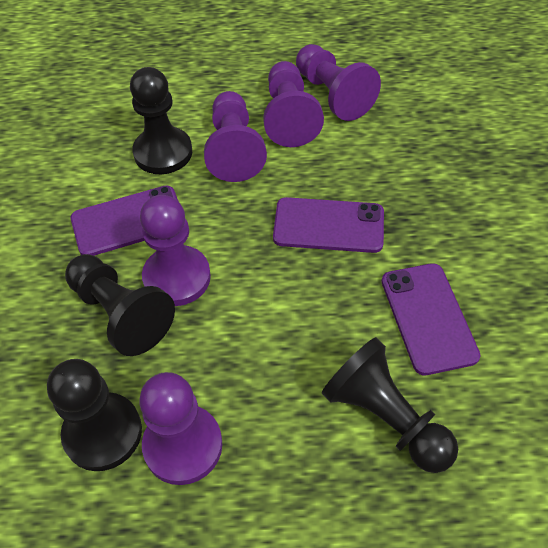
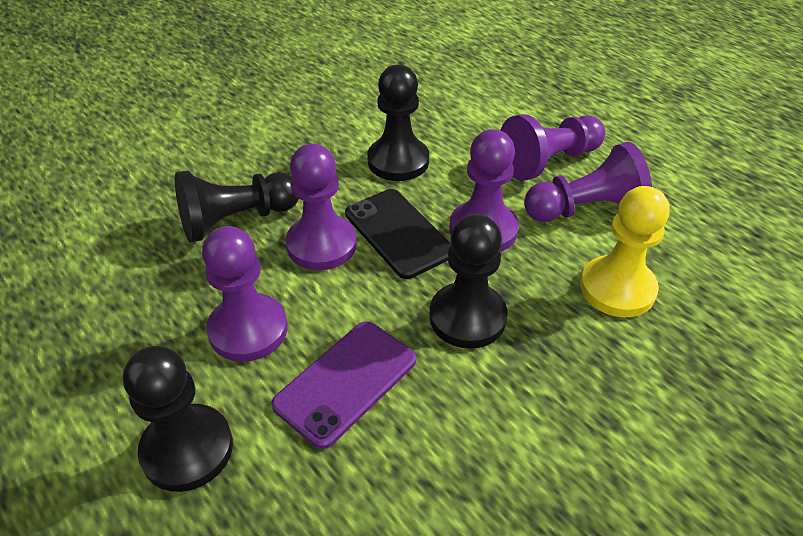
black phone: 0 -> 1
purple phone: 3 -> 1
yellow pawn: 0 -> 1

